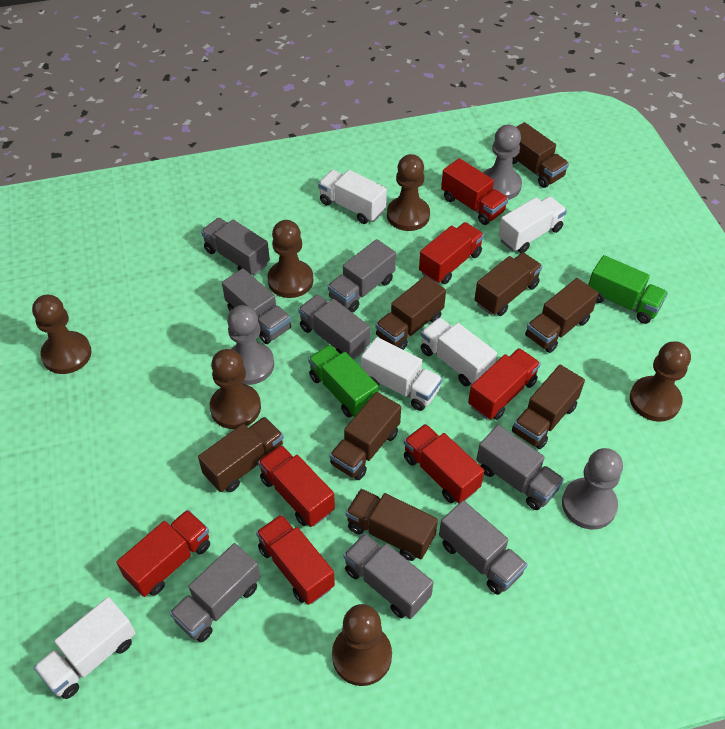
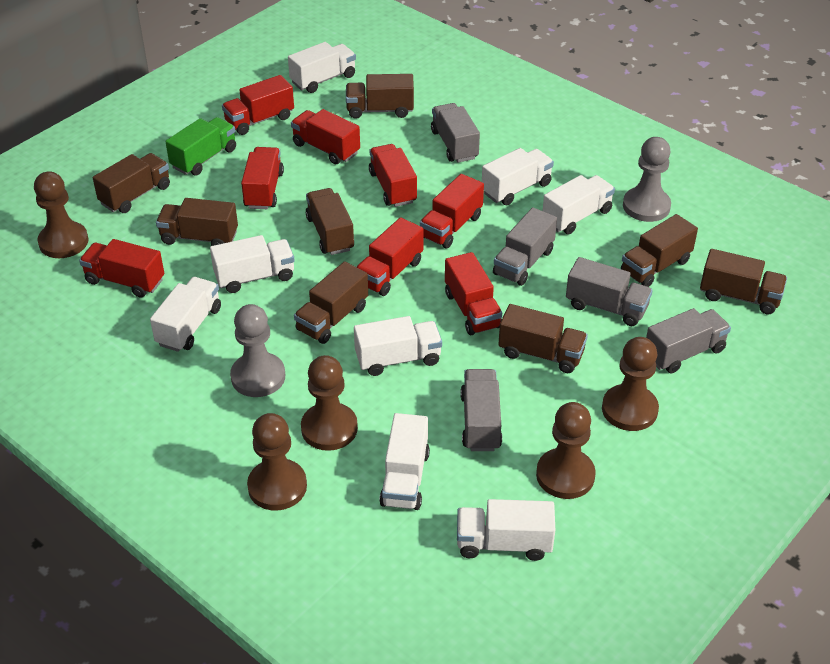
brown pawn: 6 -> 5
green truck: 2 -> 1
grey pawn: 3 -> 2
grey truck: 8 -> 5
red truck: 7 -> 8
white truck: 5 -> 8

